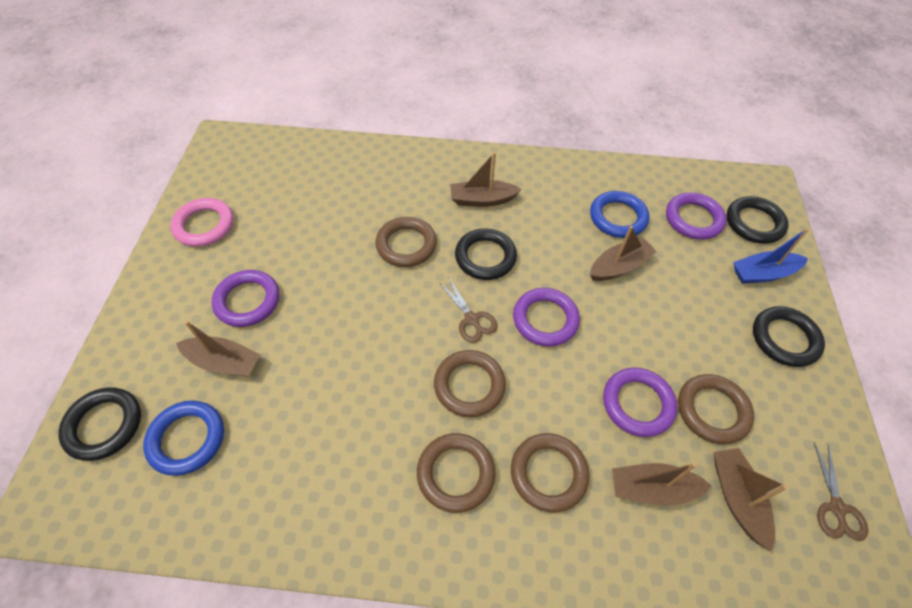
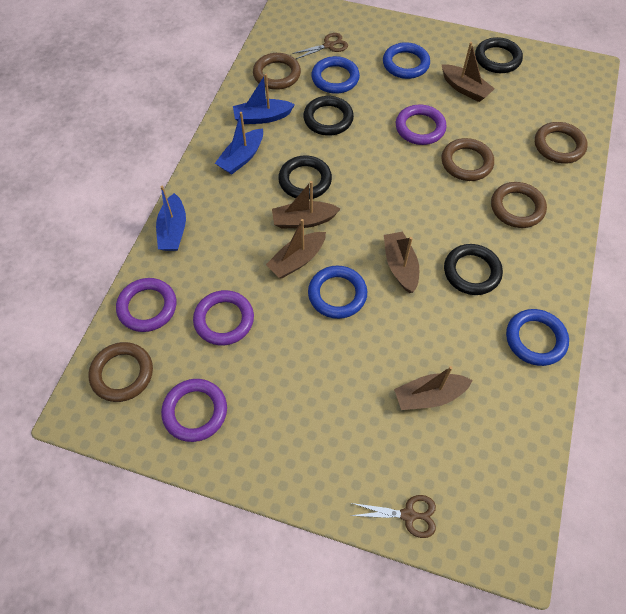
blue boat: 1 -> 3
blue ring: 2 -> 4
pink ring: 1 -> 0

